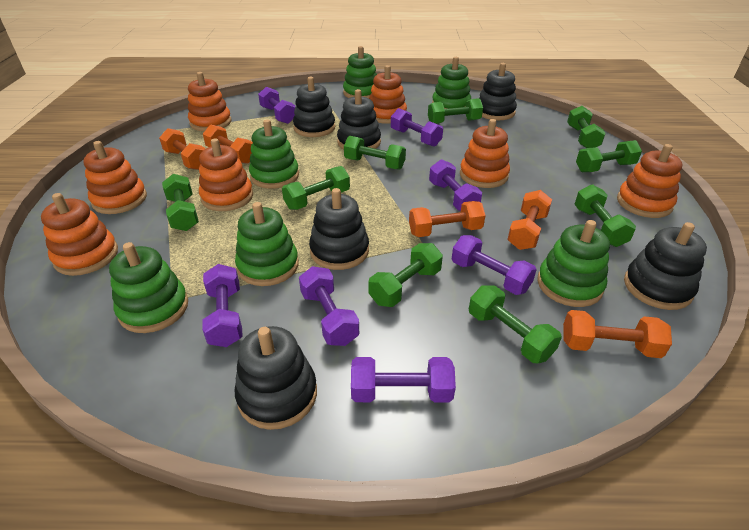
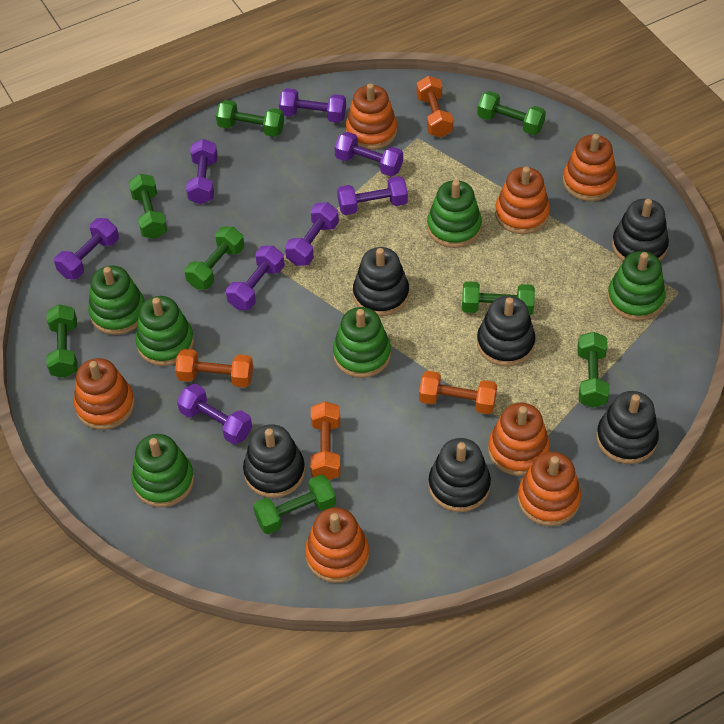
green dumbbell: 9 -> 8
orange dumbbell: 5 -> 4
purple dumbbell: 7 -> 8

